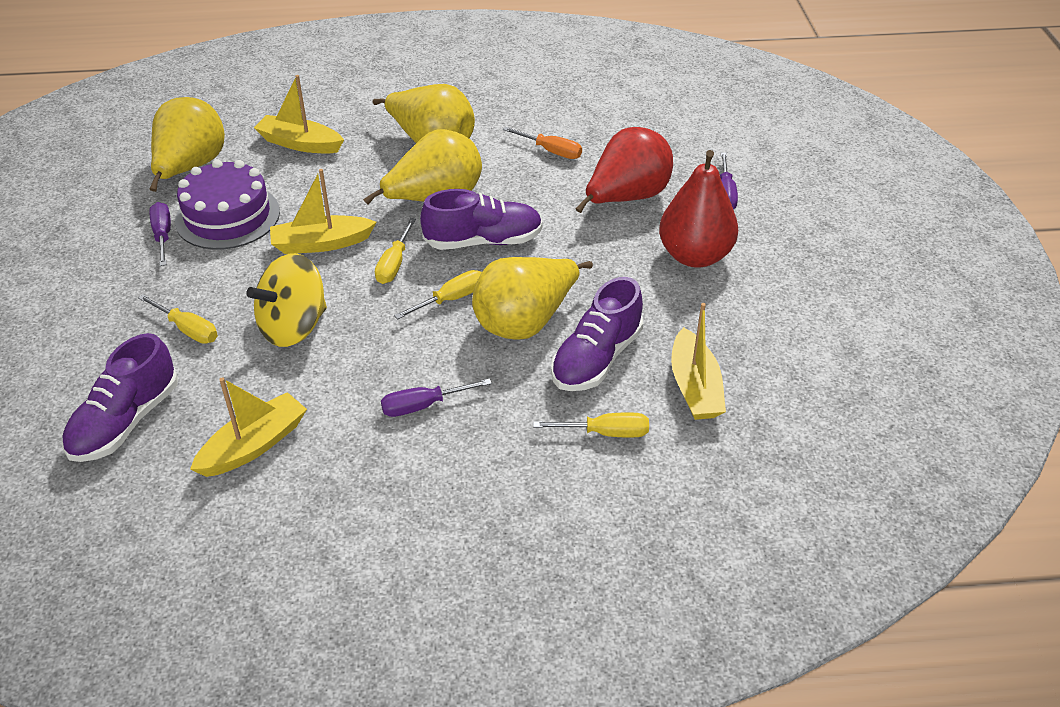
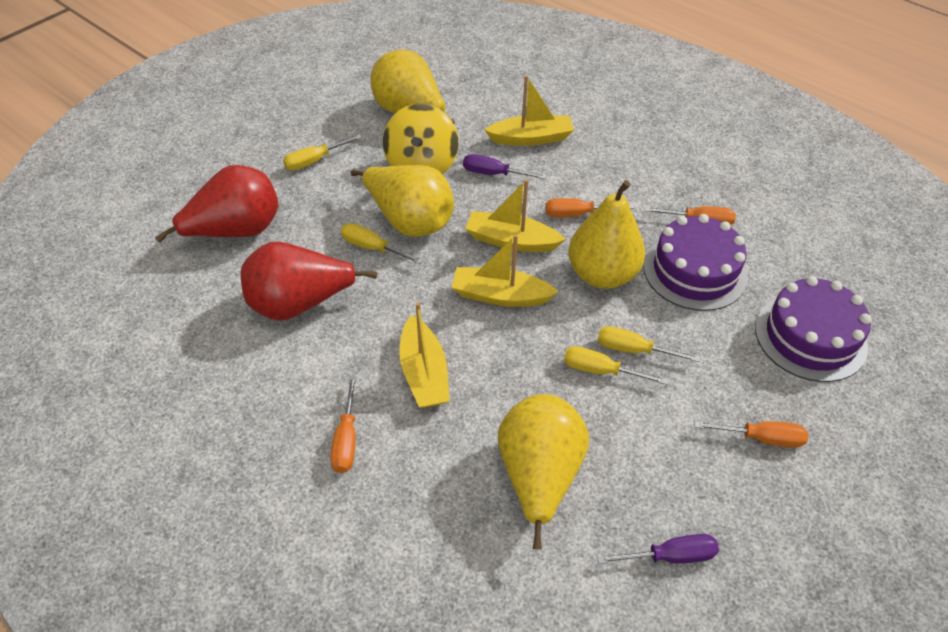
orange screwdriver: 1 -> 4
purple cake: 1 -> 2
purple screwdriver: 3 -> 2
purple shoe: 3 -> 0

